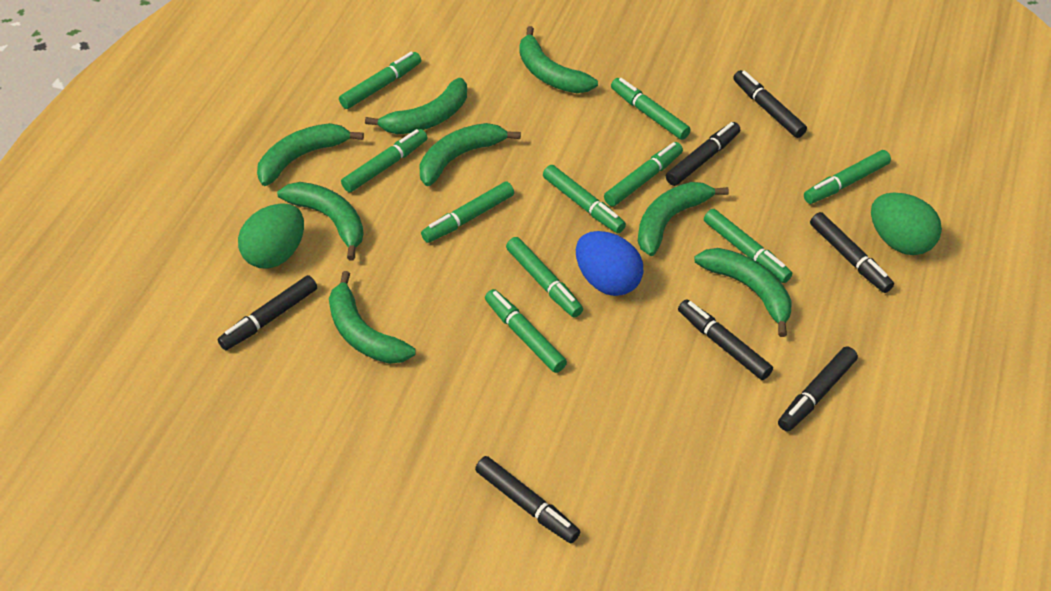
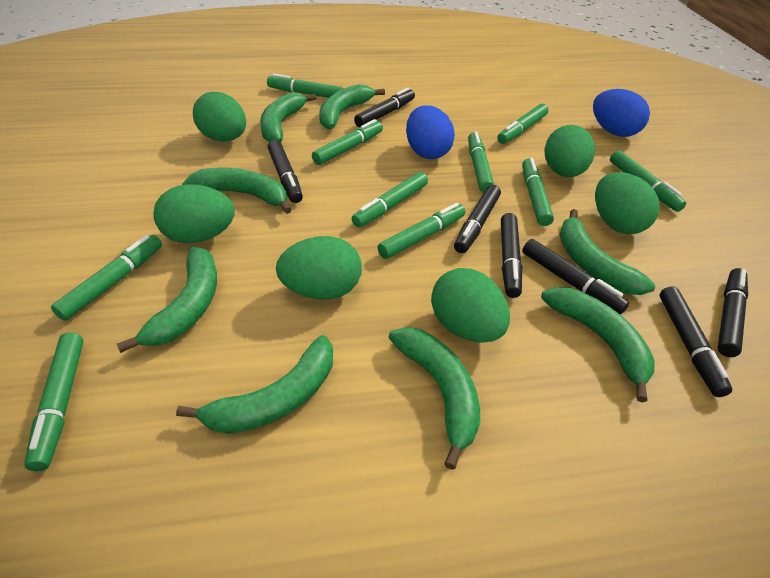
blue egg: 1 -> 2
green egg: 2 -> 6

